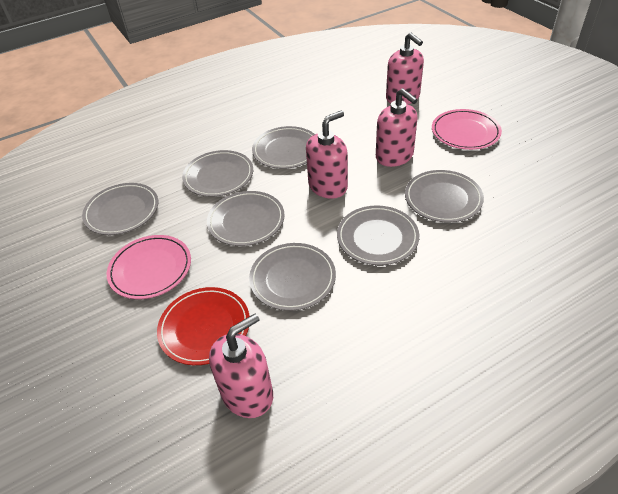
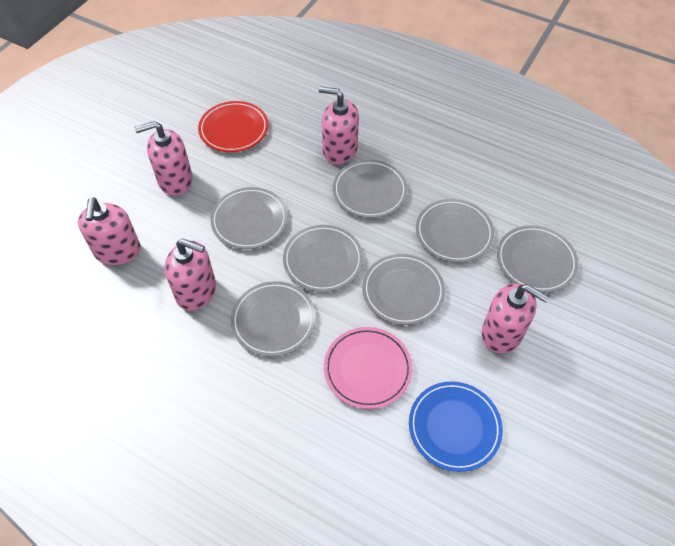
blue plate: 0 -> 1
pink plate: 2 -> 1
pink soap dispenser: 4 -> 5

